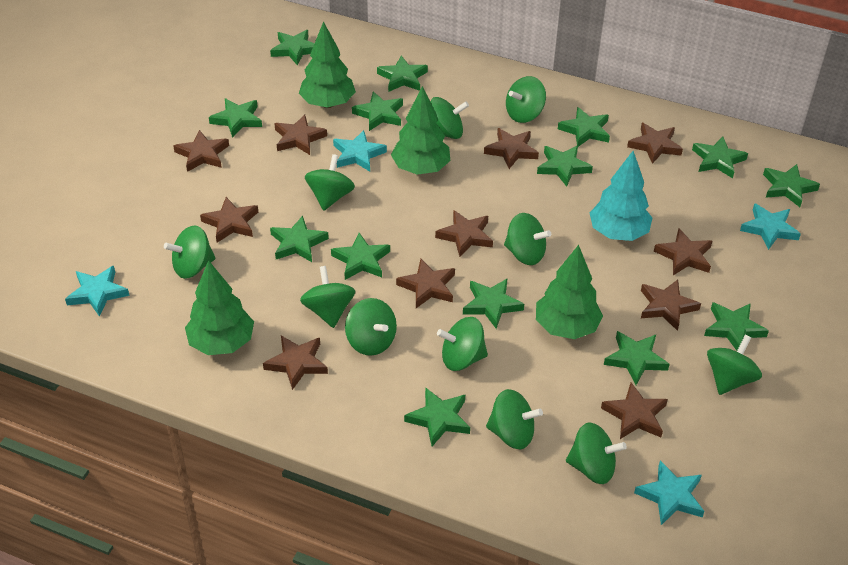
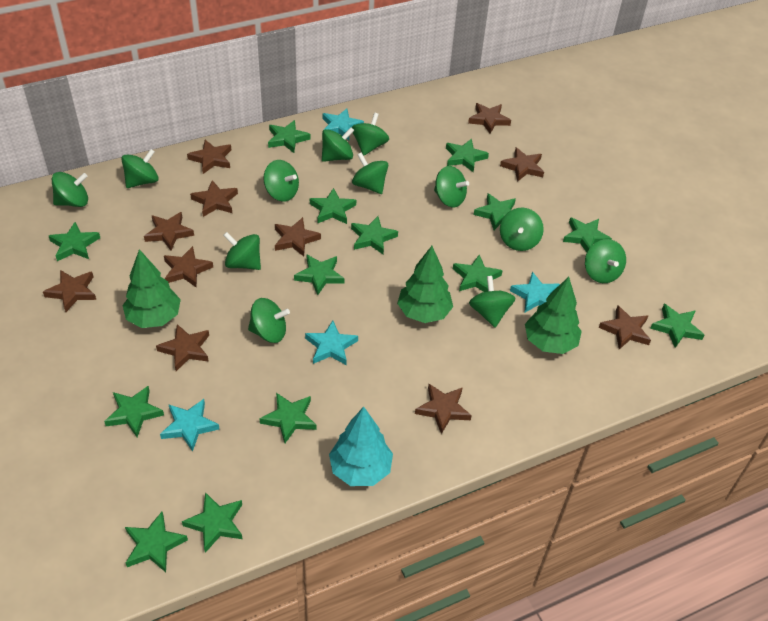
green spinning top: 11 -> 12
green tree: 4 -> 3

